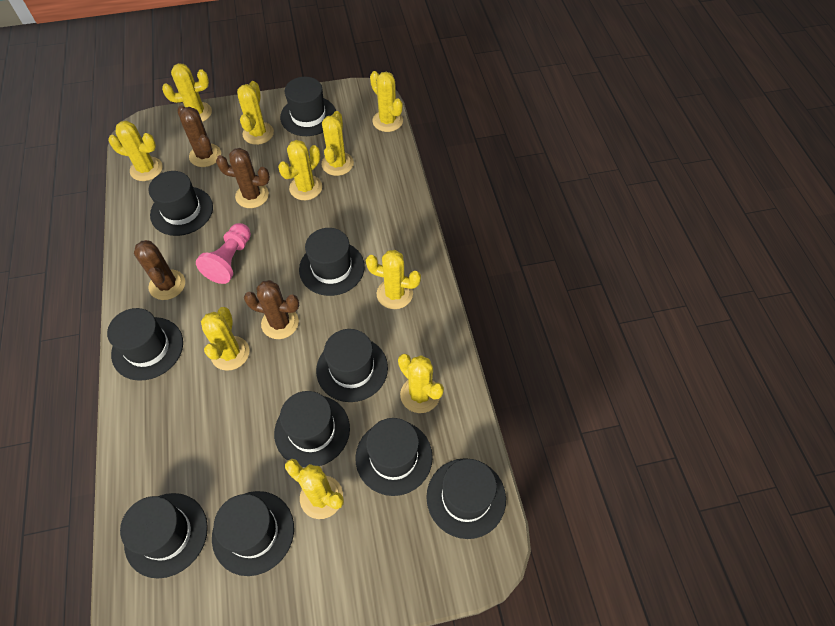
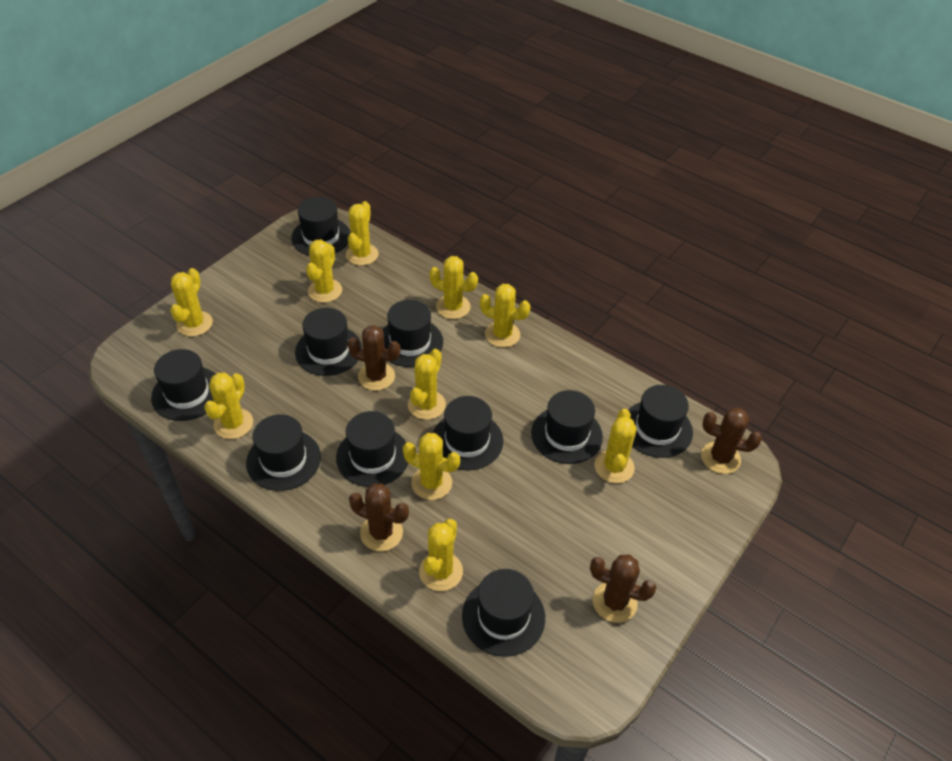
pink pawn: 1 -> 0

